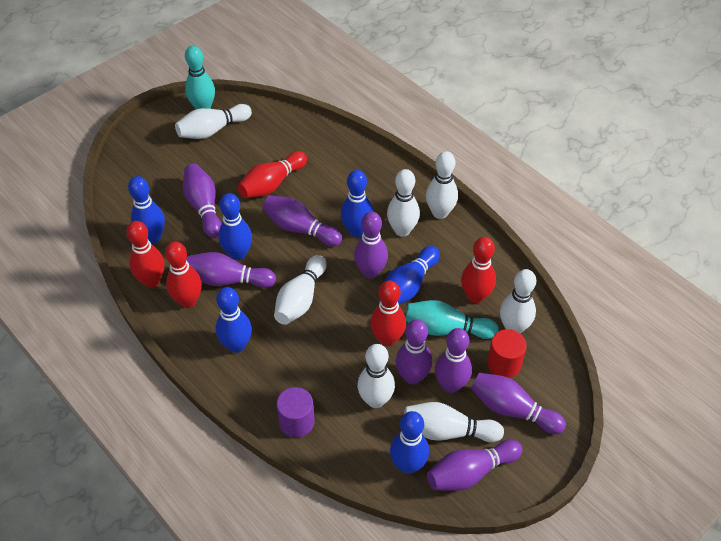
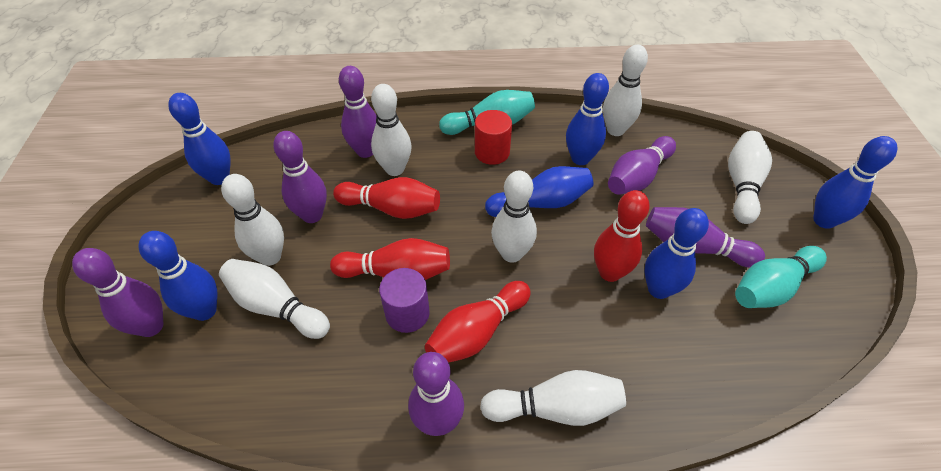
purple bowling pin: 8 -> 6
red bowling pin: 5 -> 4

